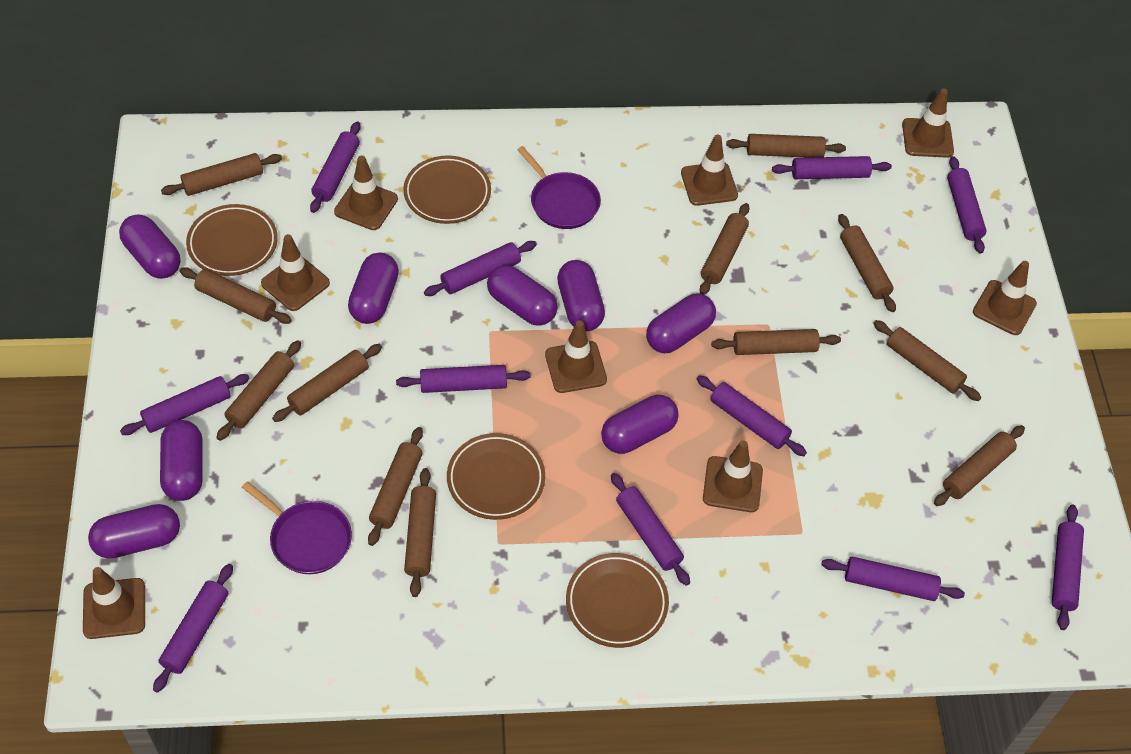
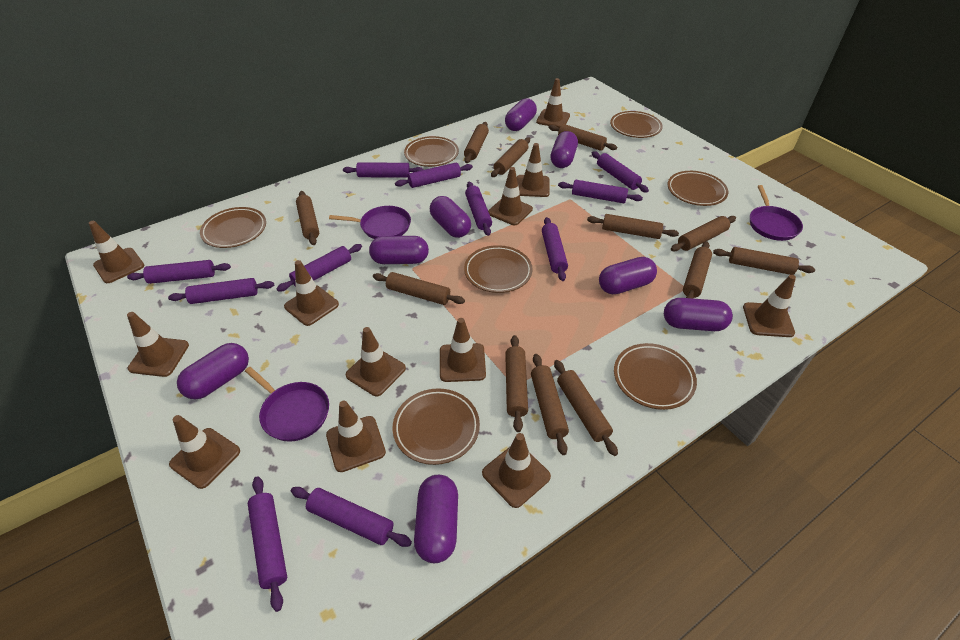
brown plate: 4 -> 7
brown traffic cone: 8 -> 12
purple pan: 2 -> 3

